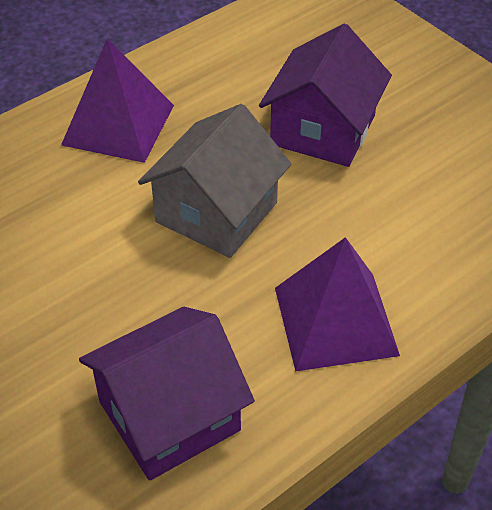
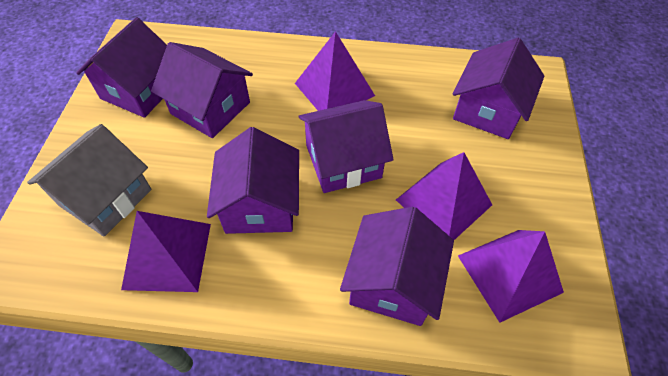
purple house: 2 -> 6
purple pyramid: 2 -> 4

